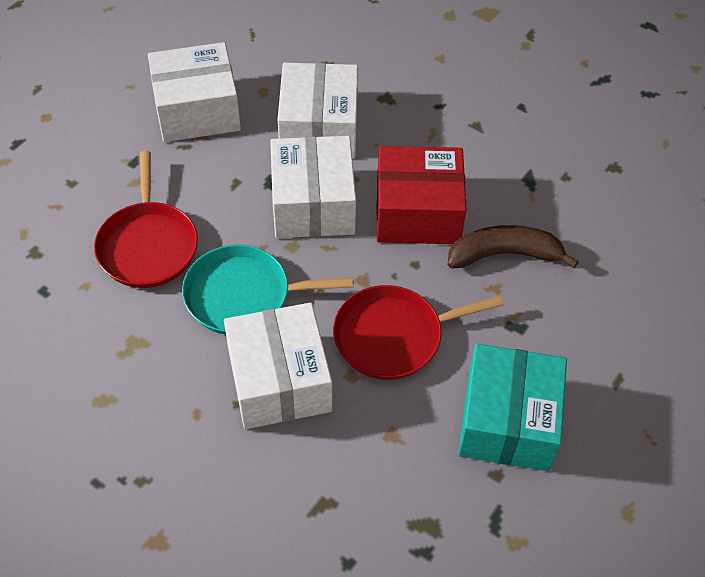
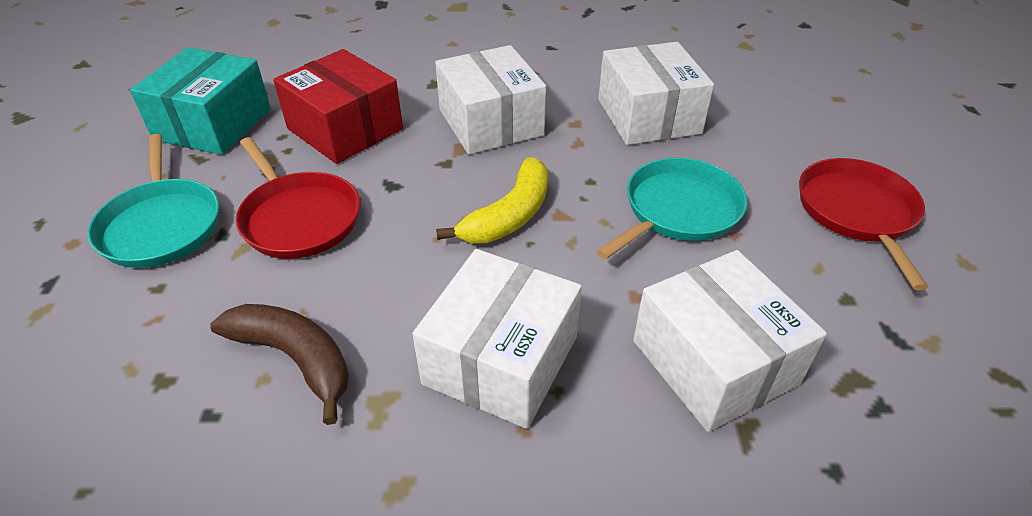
turquoise pan: 1 -> 2
yellow banana: 0 -> 1

